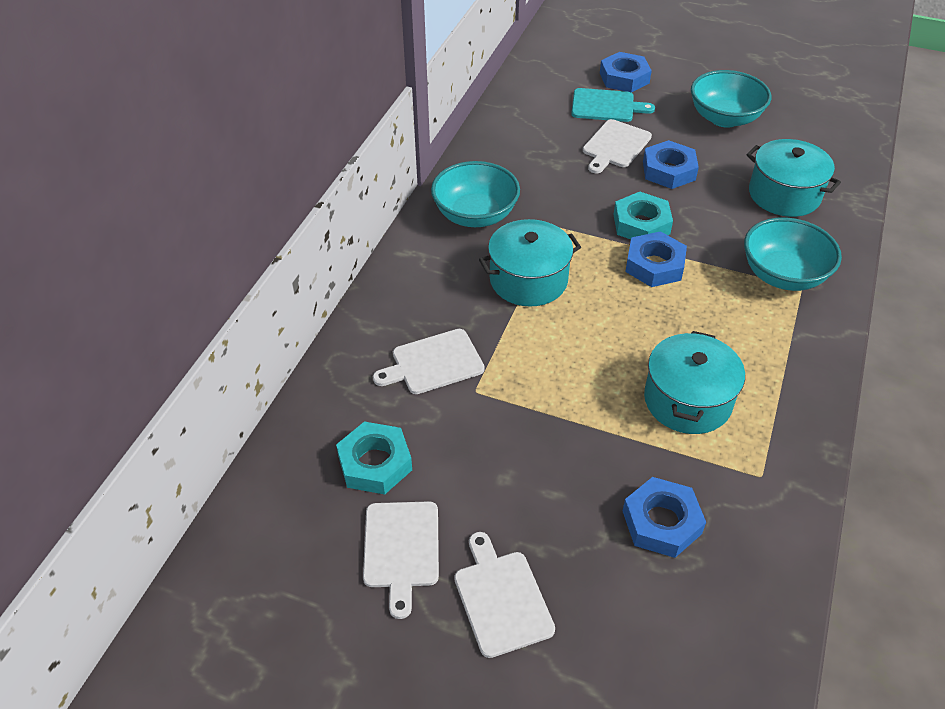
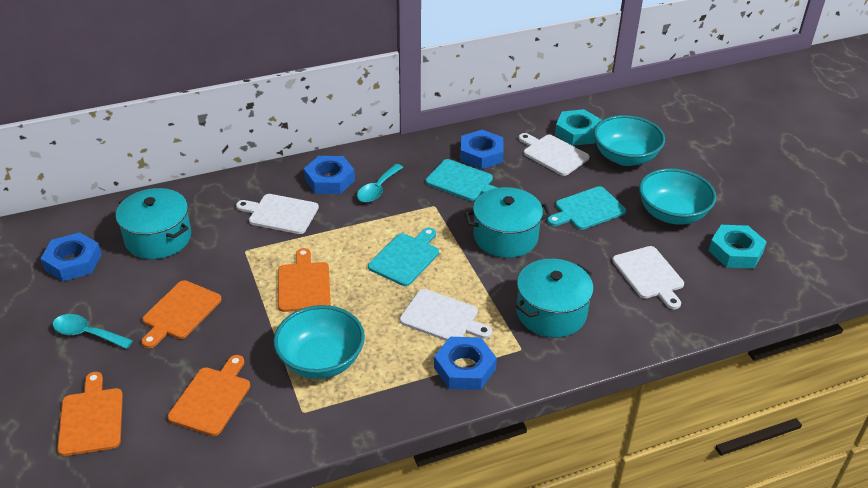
orange cutting board: 0 -> 4
turquoise cutting board: 1 -> 3
turquoise spoon: 0 -> 2

